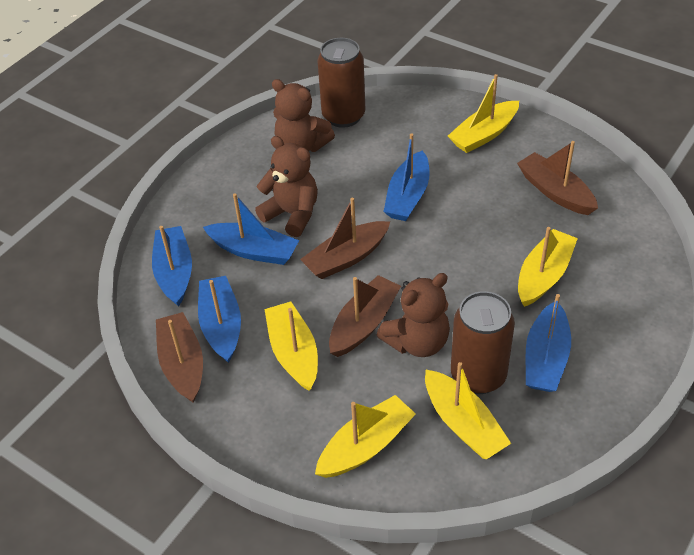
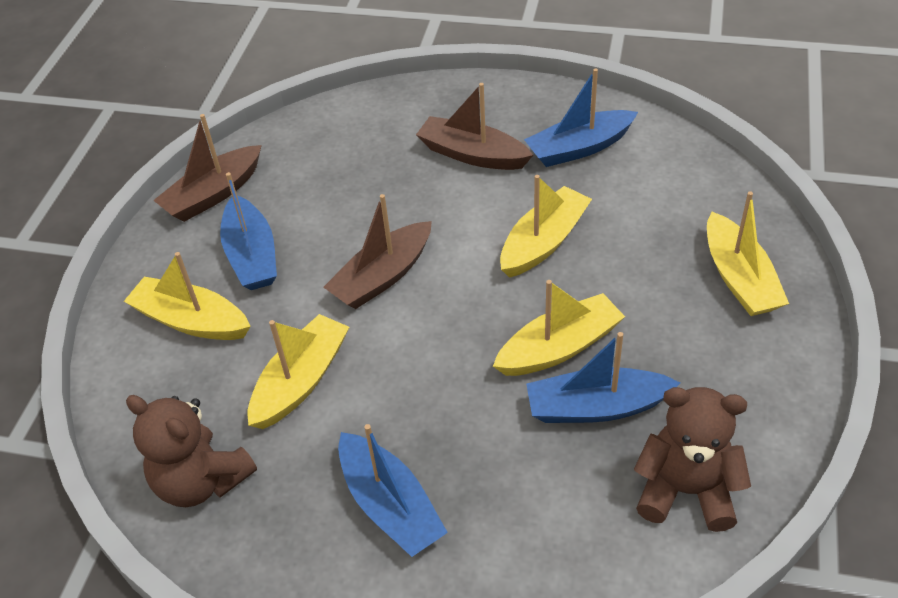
blue boat: 5 -> 4
brown boat: 4 -> 3
brown can: 2 -> 0
brown teddy bear: 3 -> 2

